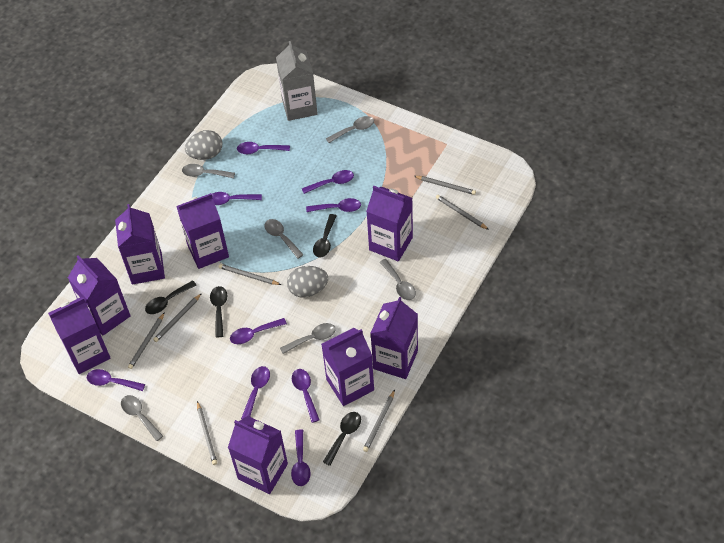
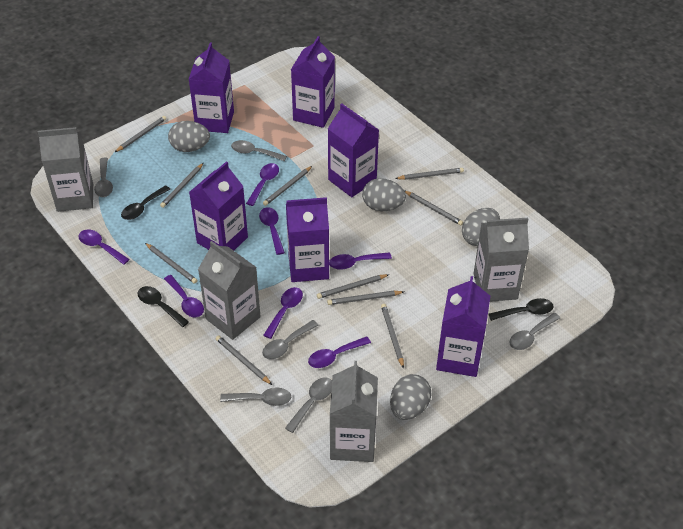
black spoon: 4 -> 3
grey carton: 1 -> 4
grey egg: 2 -> 4
grey pencil: 7 -> 10
purple carton: 8 -> 6
purple spoon: 9 -> 7

